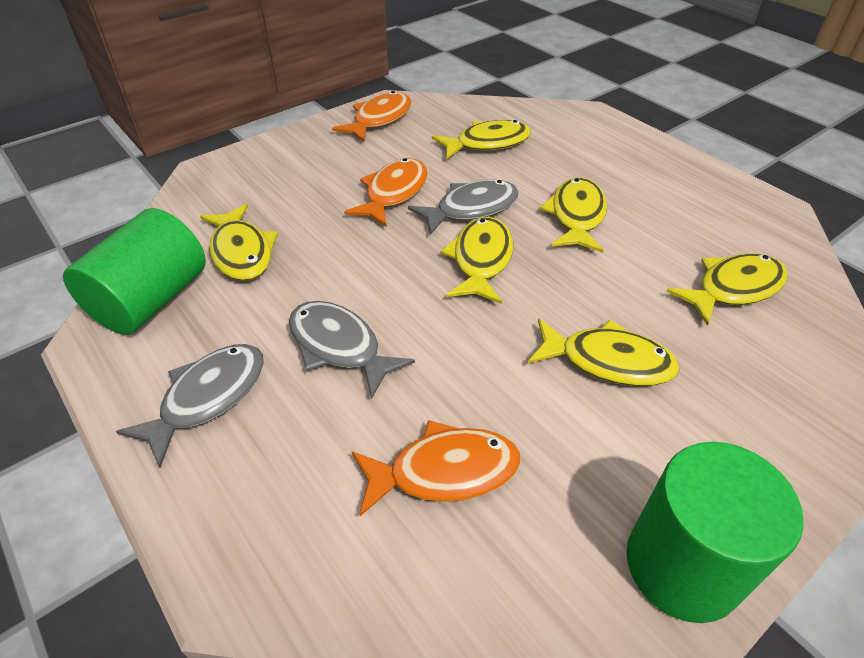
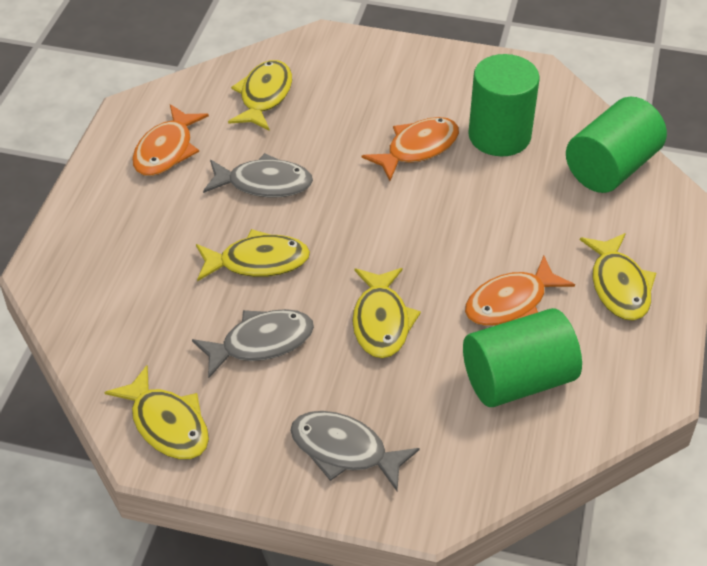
green cylinder: 2 -> 3
yellow fish: 6 -> 5

